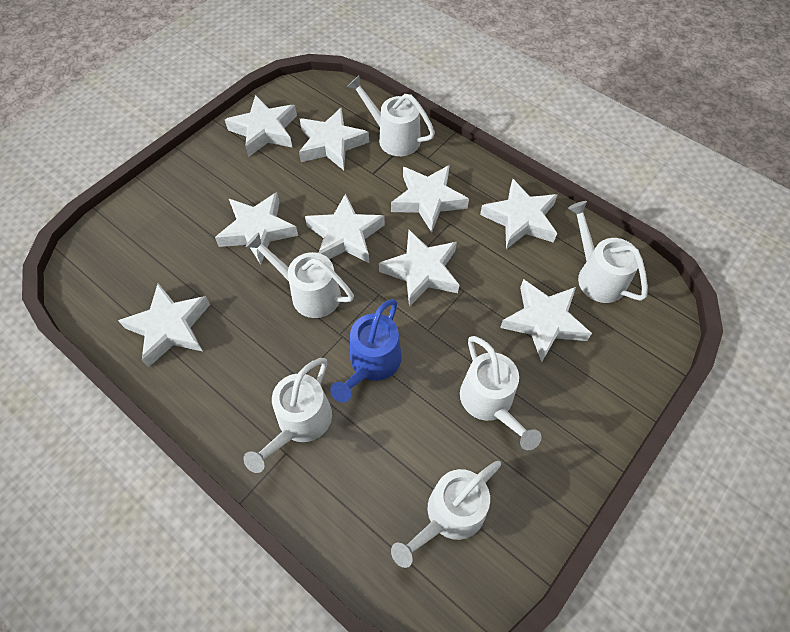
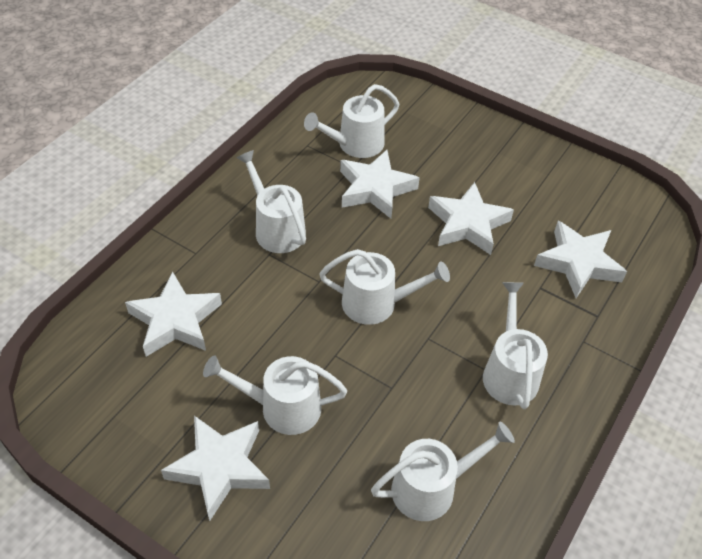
blue watering can: 1 -> 0
white star: 9 -> 5

